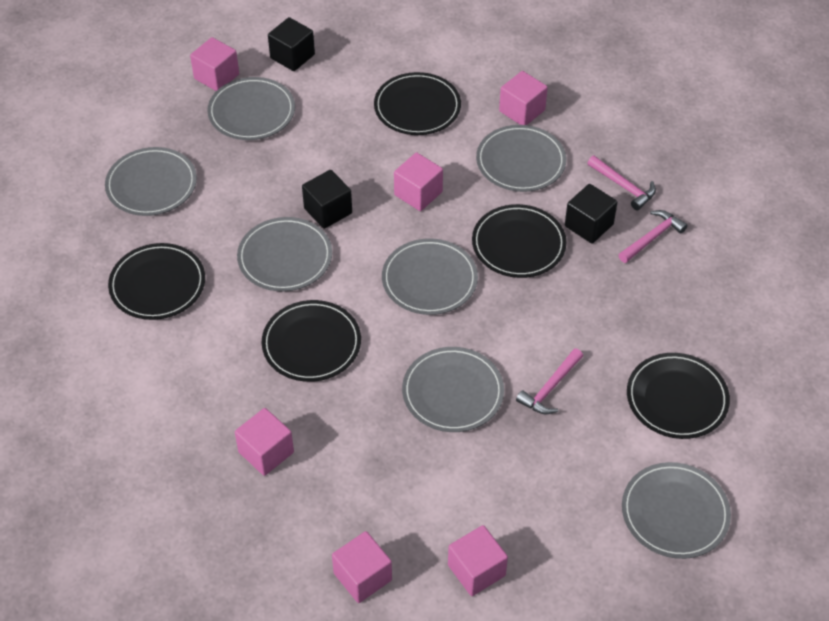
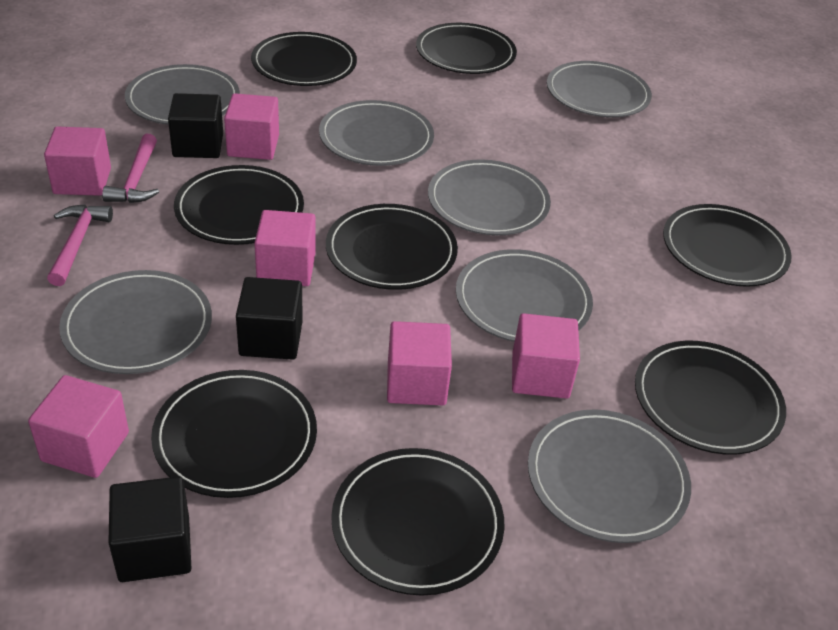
black plate: 5 -> 8
pink hammer: 3 -> 2

